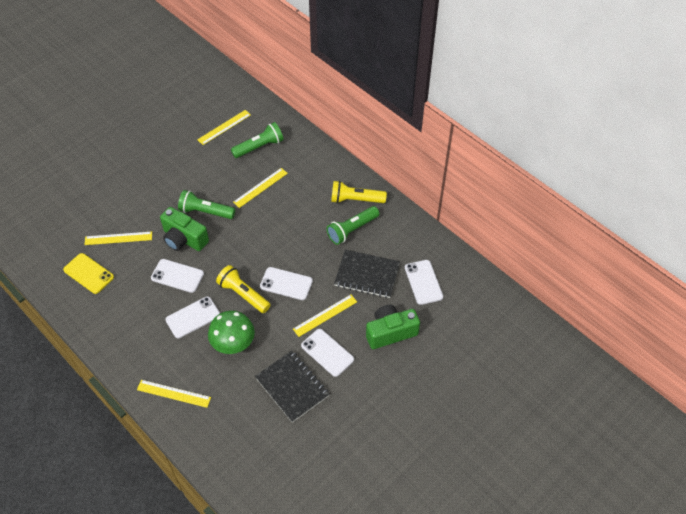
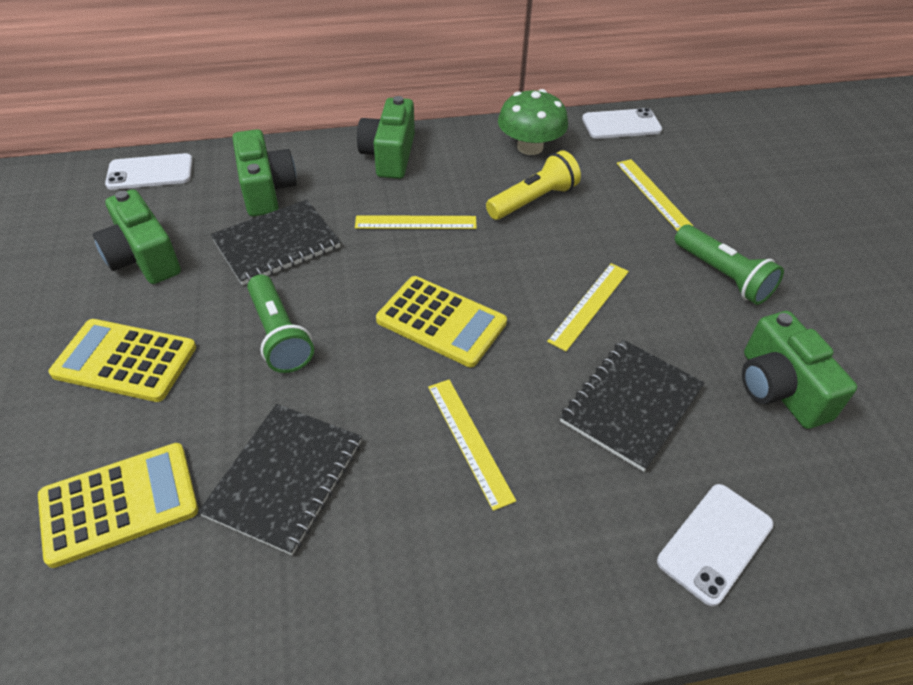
black notebook: 2 -> 3
green camera: 2 -> 4
green flashlight: 3 -> 2
white phone: 5 -> 3
yellow calculator: 0 -> 3
yellow flashlight: 2 -> 1
yellow phone: 1 -> 0
yellow ruler: 5 -> 4

